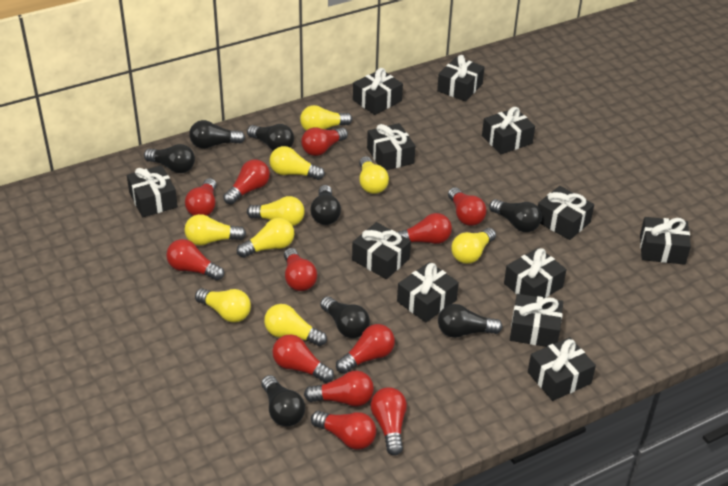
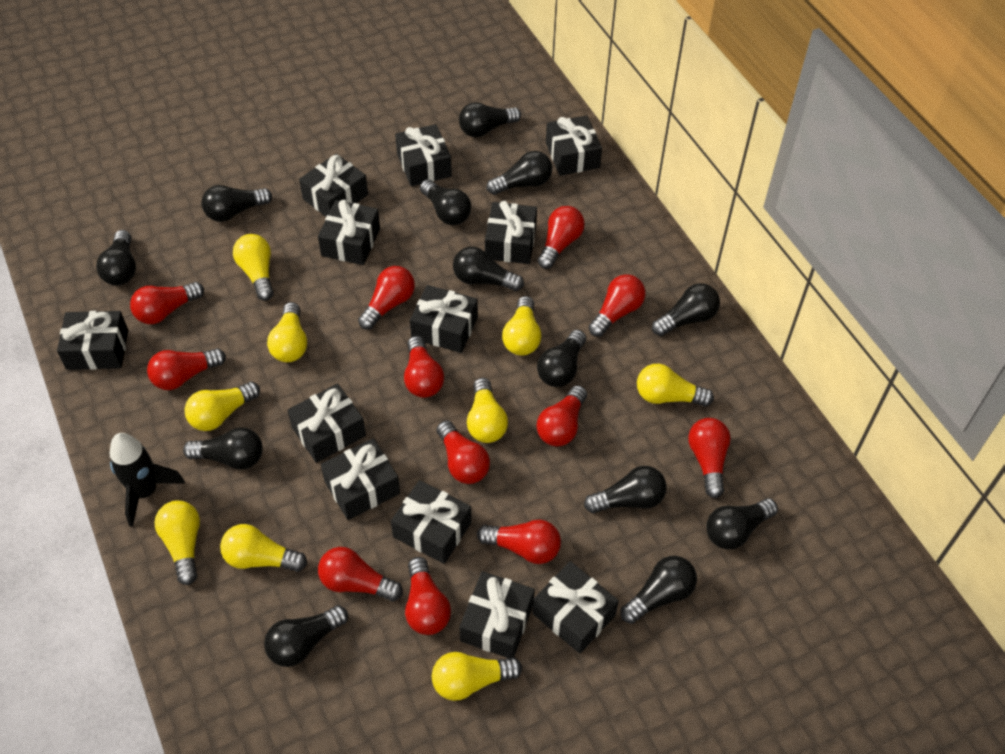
black light bulb: 8 -> 13
black rocket: 0 -> 1

